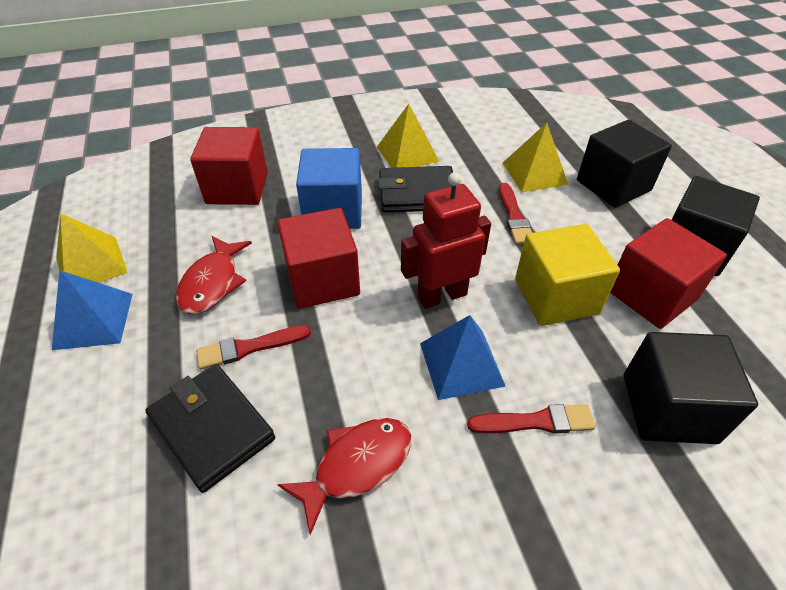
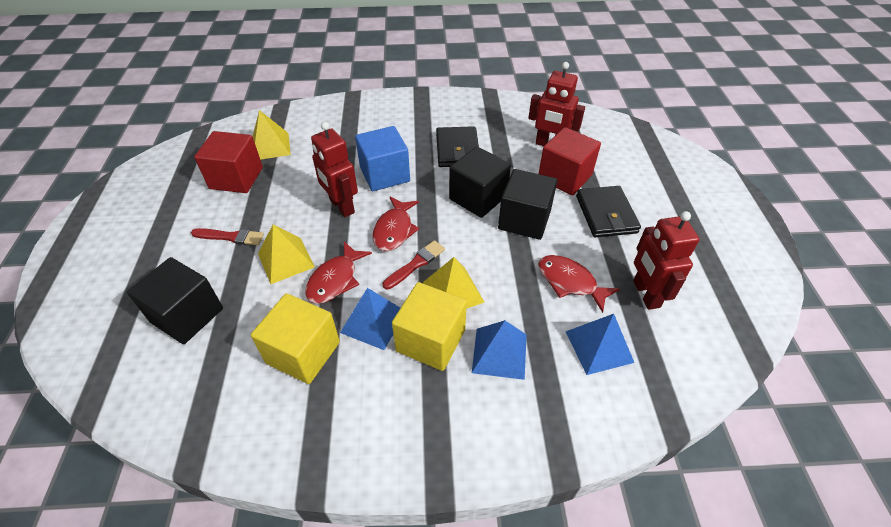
blue pyramid: 2 -> 3
red brush: 3 -> 2
red cube: 3 -> 2
red fish: 2 -> 3
red robot: 1 -> 3
yellow cube: 1 -> 2

